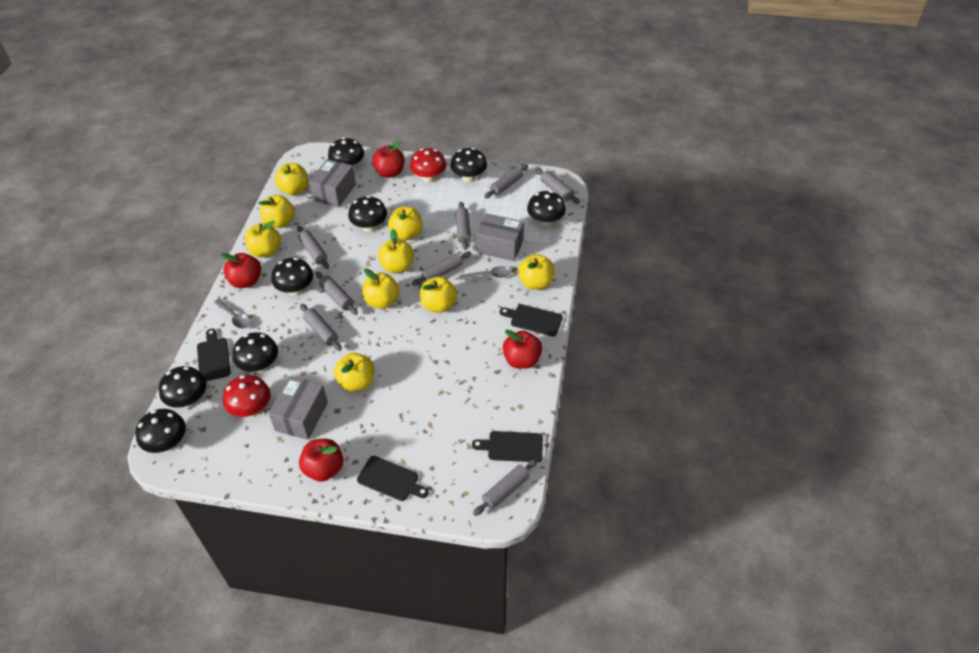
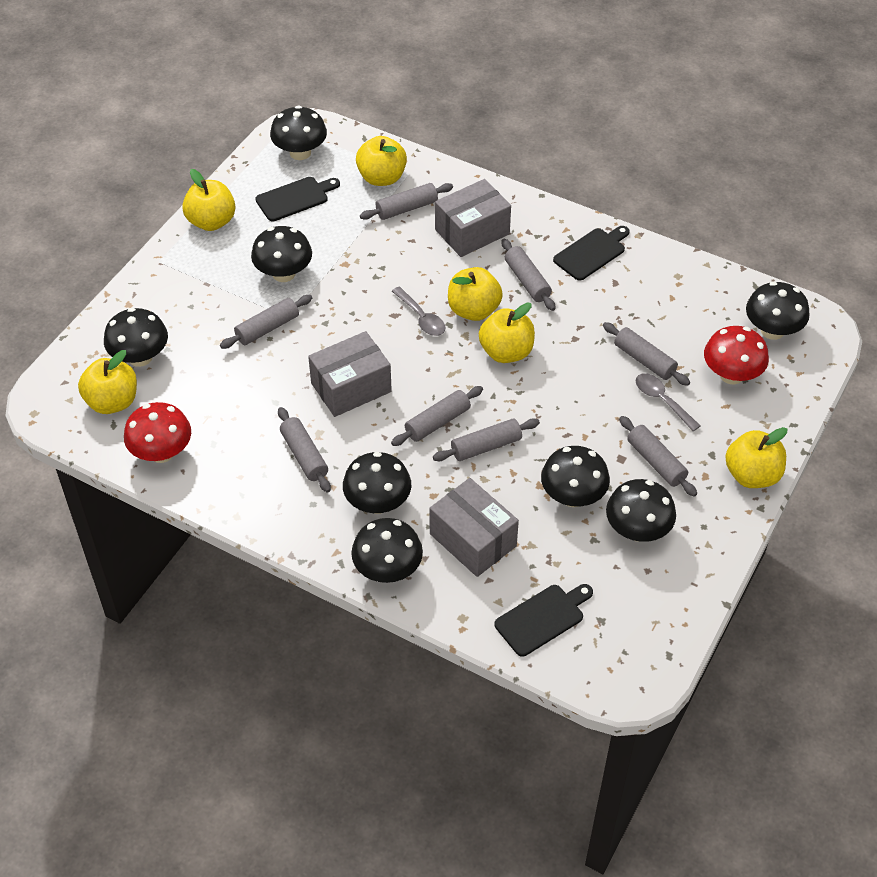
black cutting board: 4 -> 3
red apple: 4 -> 0
yellow apple: 9 -> 6

